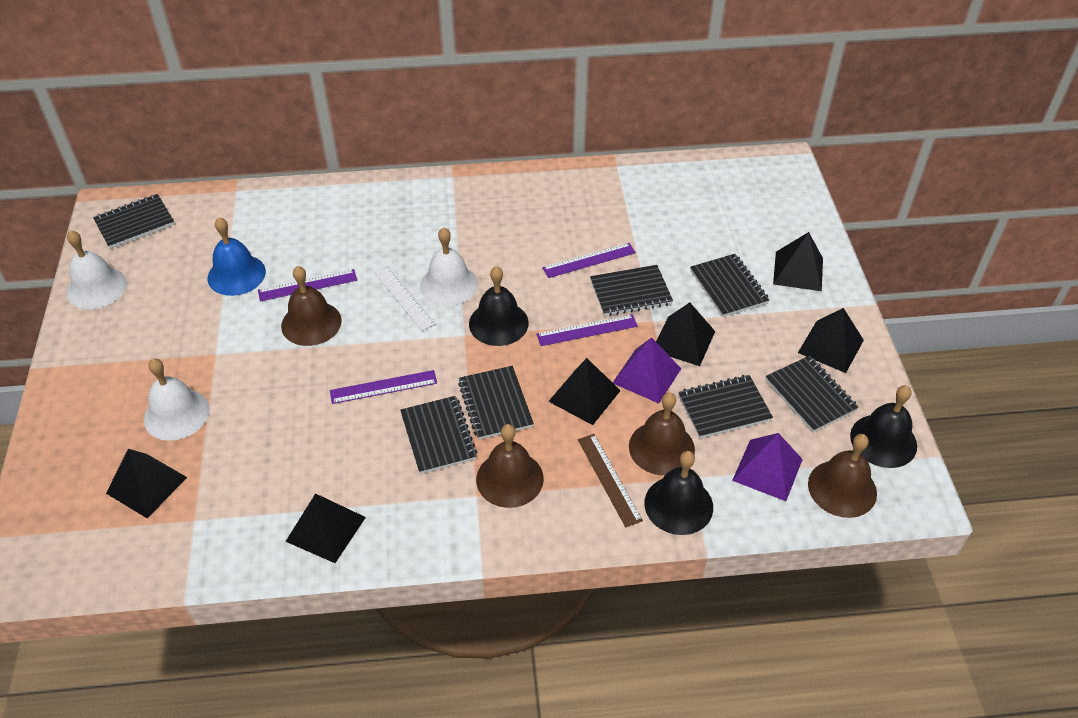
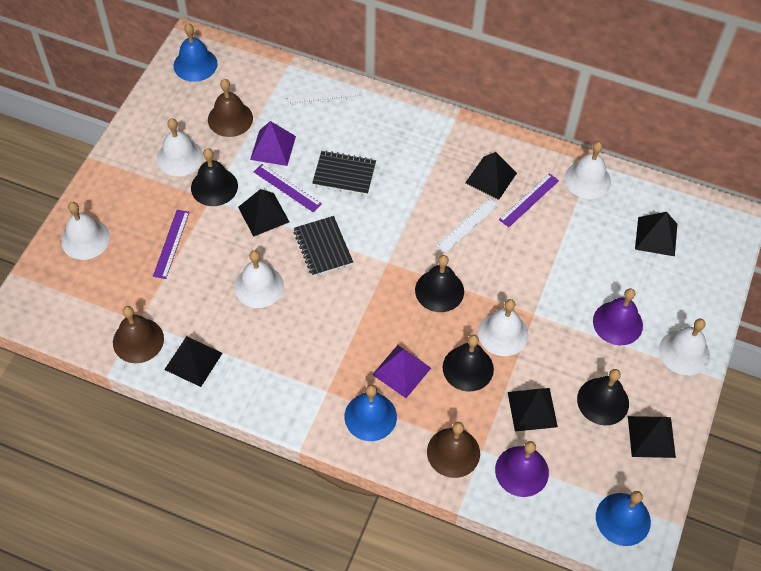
black bell: 3 -> 4
black notebook: 7 -> 2
blue bell: 1 -> 3
brown bell: 4 -> 3
brown ruler: 1 -> 0
purple bell: 0 -> 2
purple ruler: 4 -> 3
white bell: 3 -> 6
white ruler: 1 -> 2

